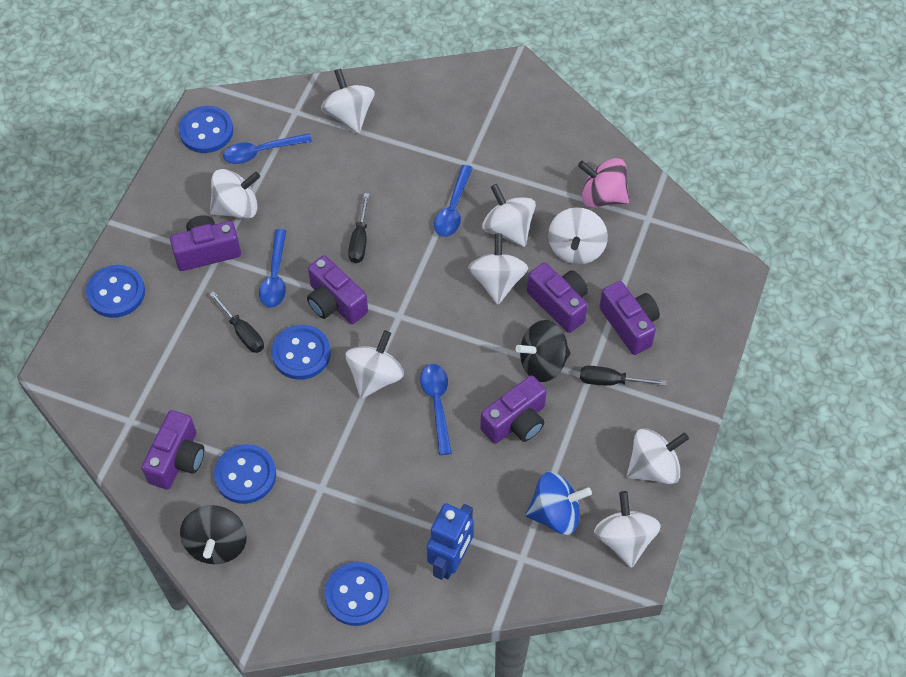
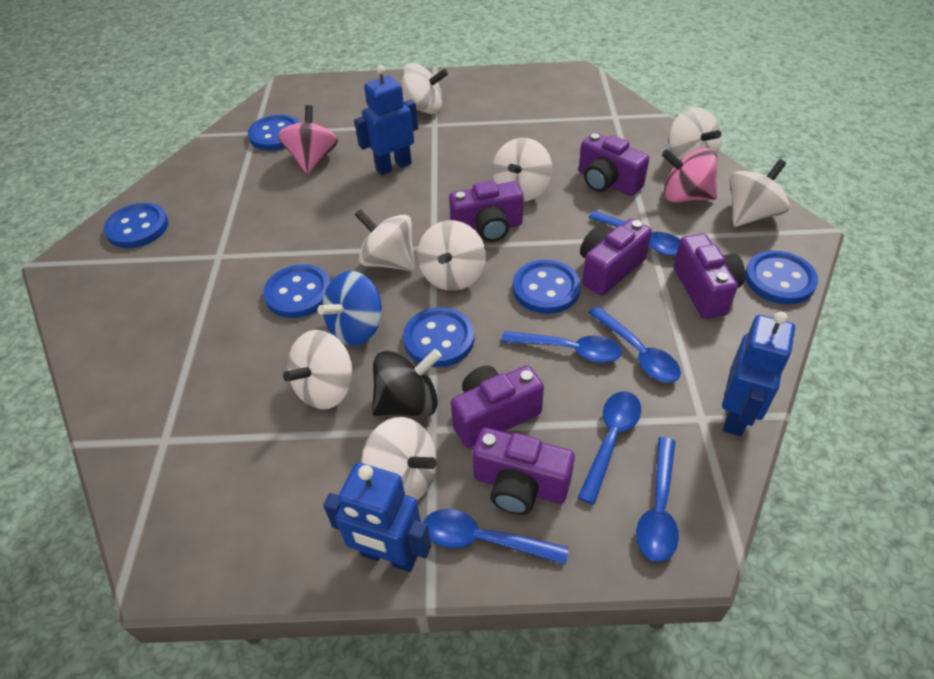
black screwdriver: 3 -> 0
black spinning top: 2 -> 1
blue button: 5 -> 6
blue robot: 1 -> 3
blue spoon: 4 -> 6
pink spinning top: 1 -> 2

